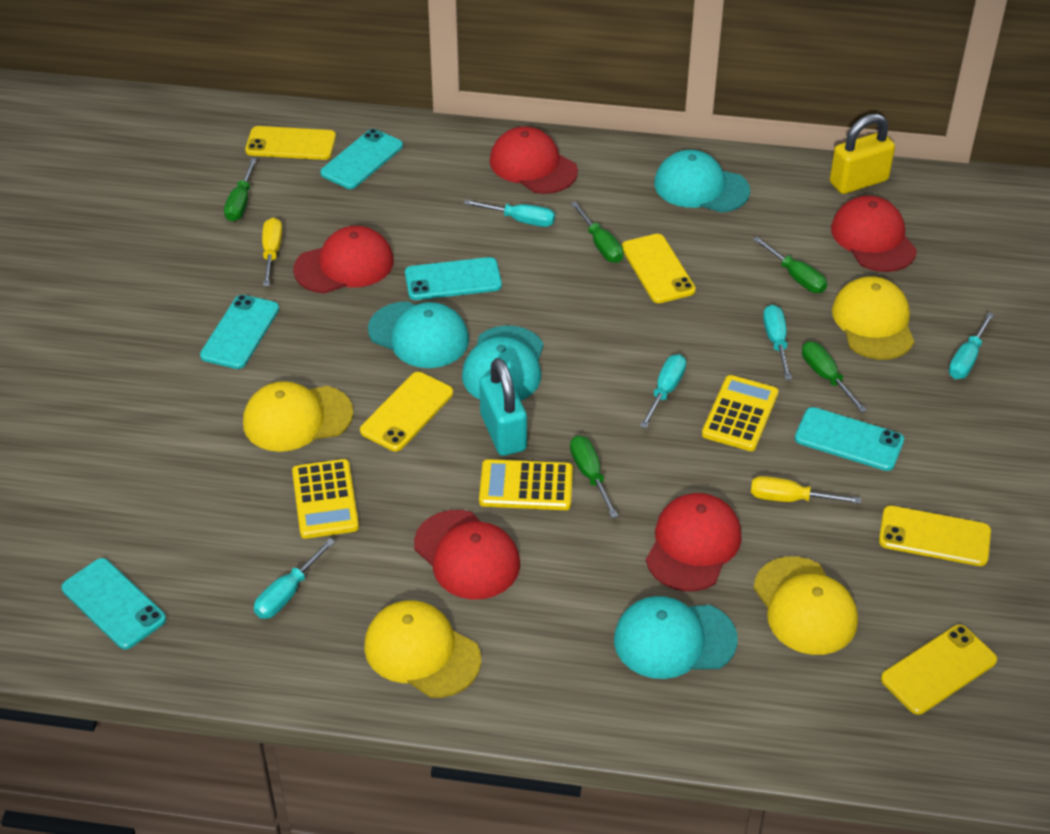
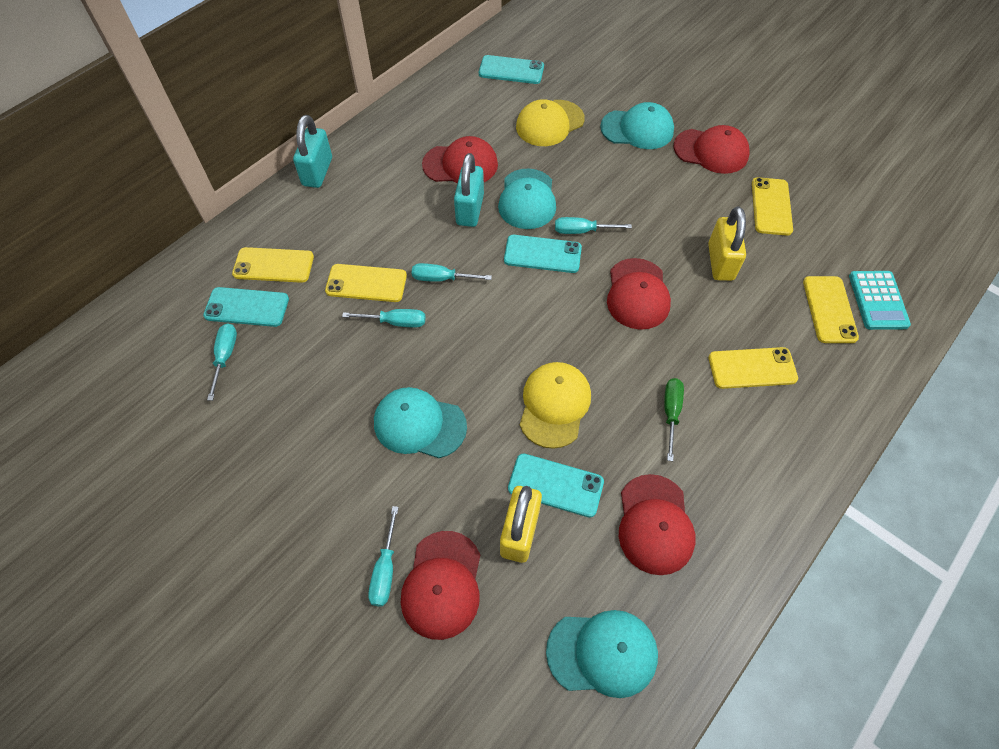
green screwdriver: 5 -> 1
turquoise calculator: 0 -> 1
turquoise padlock: 1 -> 2
turquoise phone: 5 -> 4
yellow calculator: 3 -> 0
yellow cap: 4 -> 2
yellow padlock: 1 -> 2
yellow screwdriver: 2 -> 0

